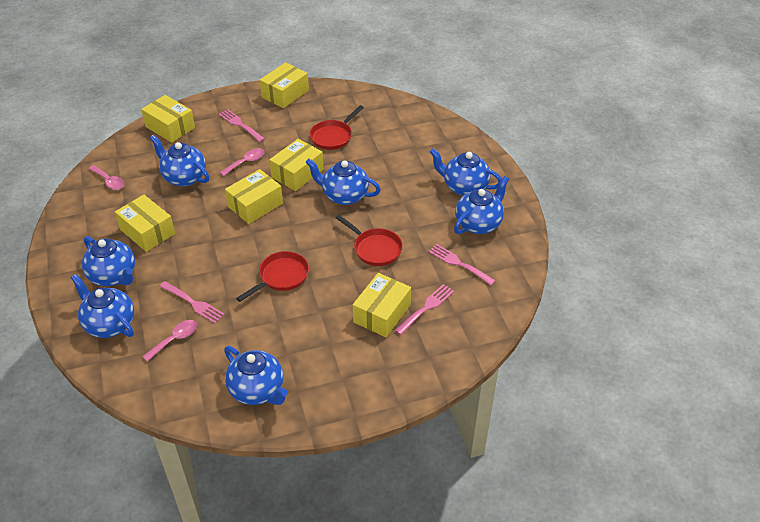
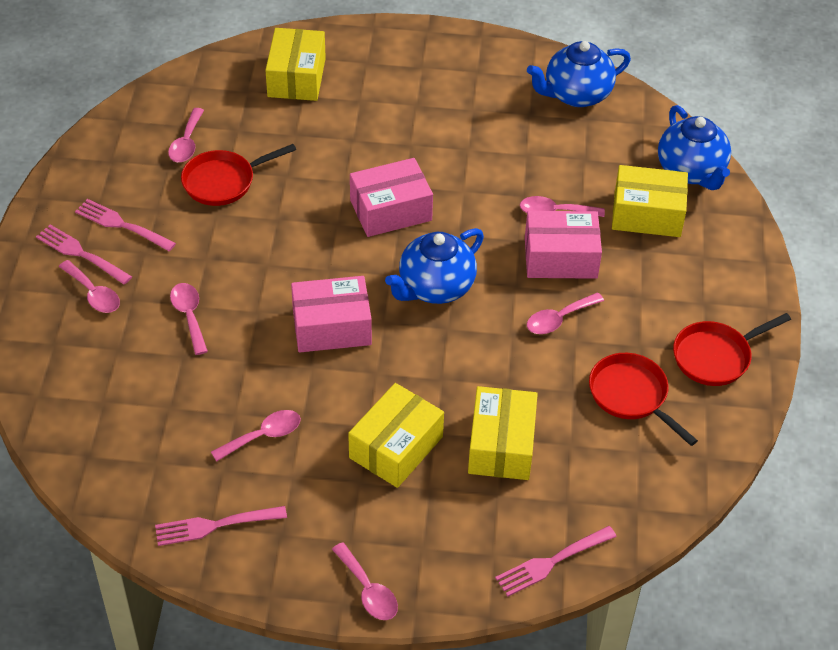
blue teapot: 7 -> 3
pink box: 0 -> 3
pink spoon: 3 -> 7
yellow box: 6 -> 4

